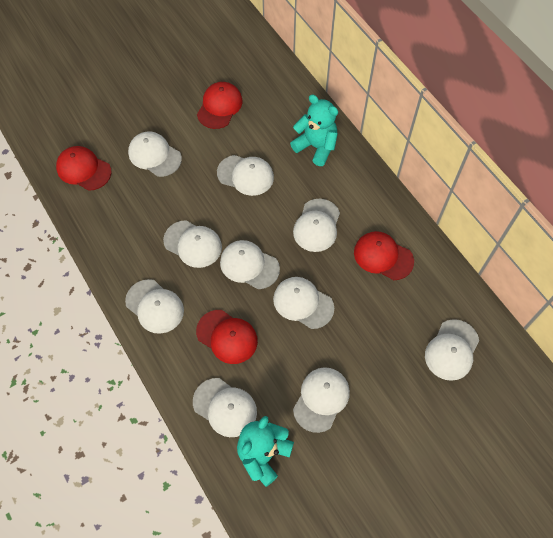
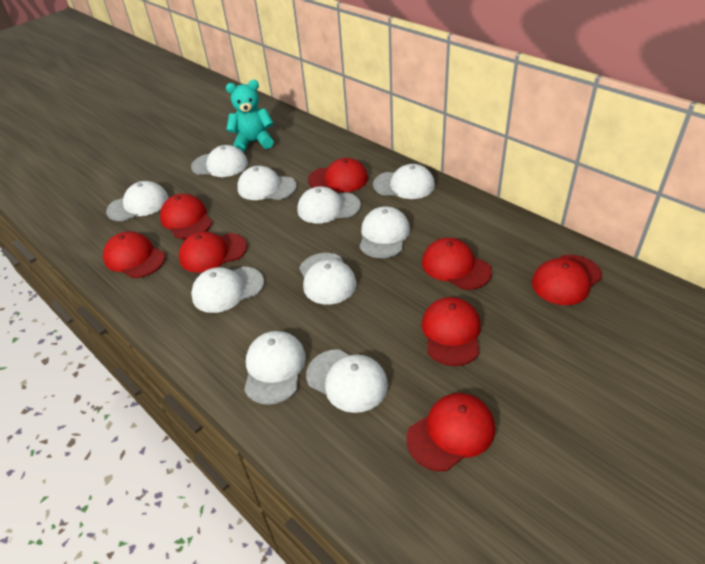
red cap: 4 -> 8
turquoise teddy bear: 2 -> 1

